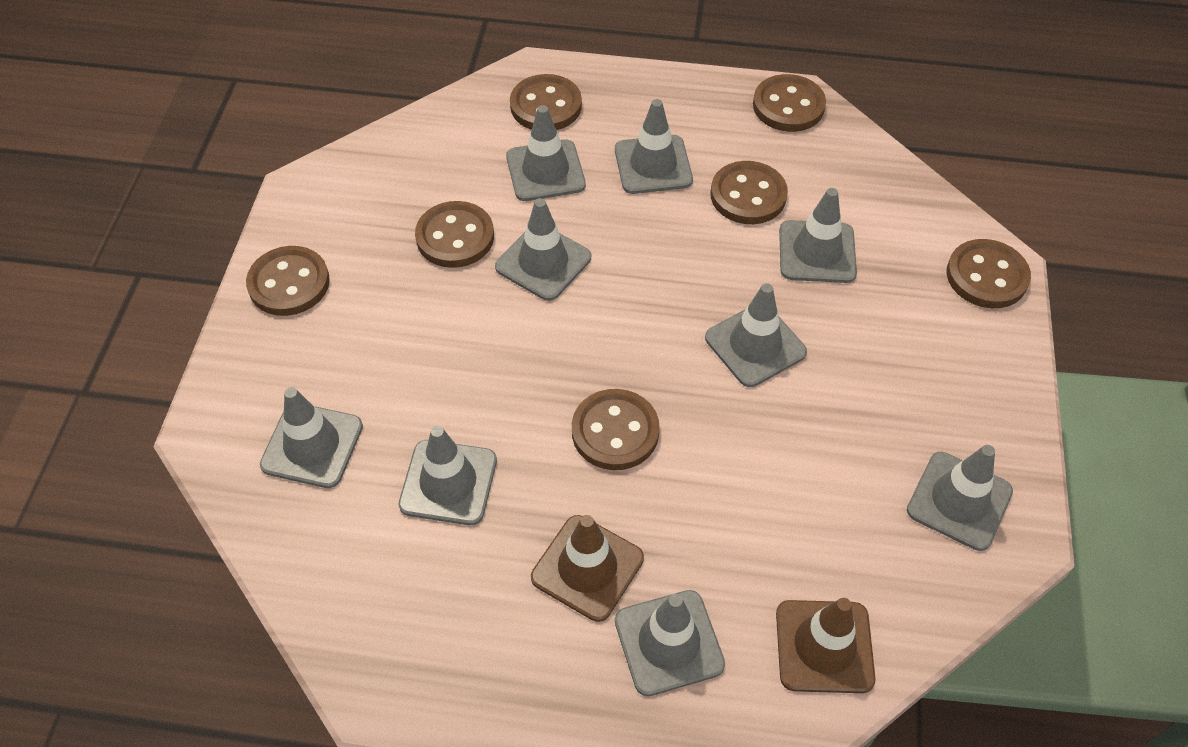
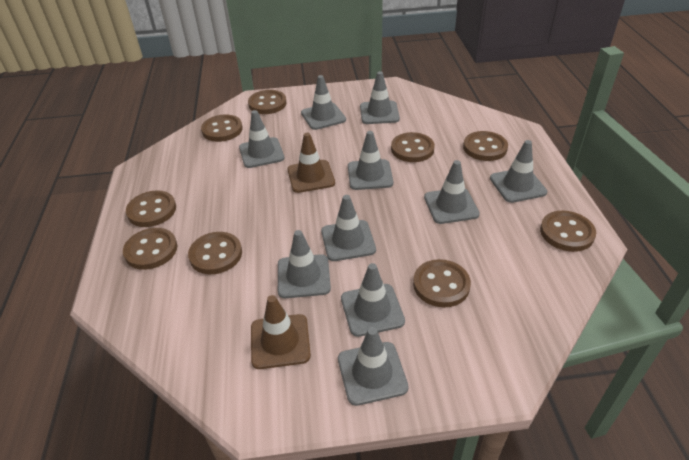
brown button: 7 -> 9
grey traffic cone: 9 -> 10

